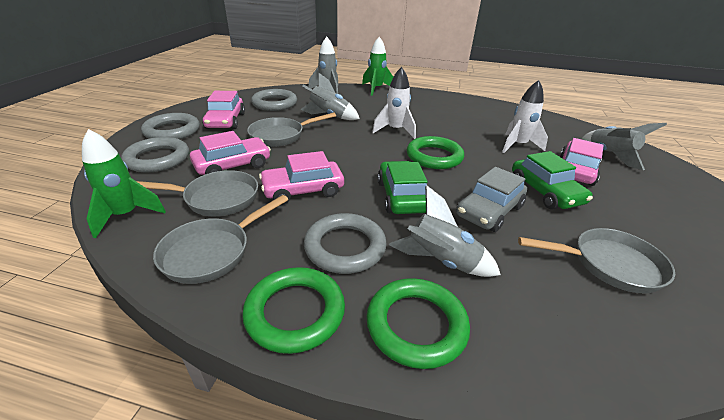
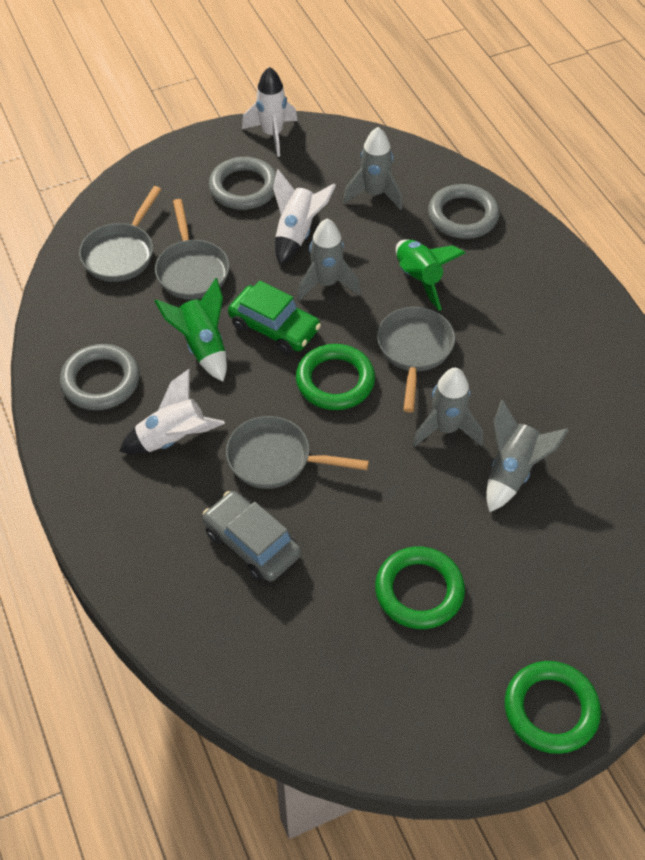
green car: 2 -> 1
grey ring: 4 -> 3
pink car: 4 -> 0
white rocket: 2 -> 3

